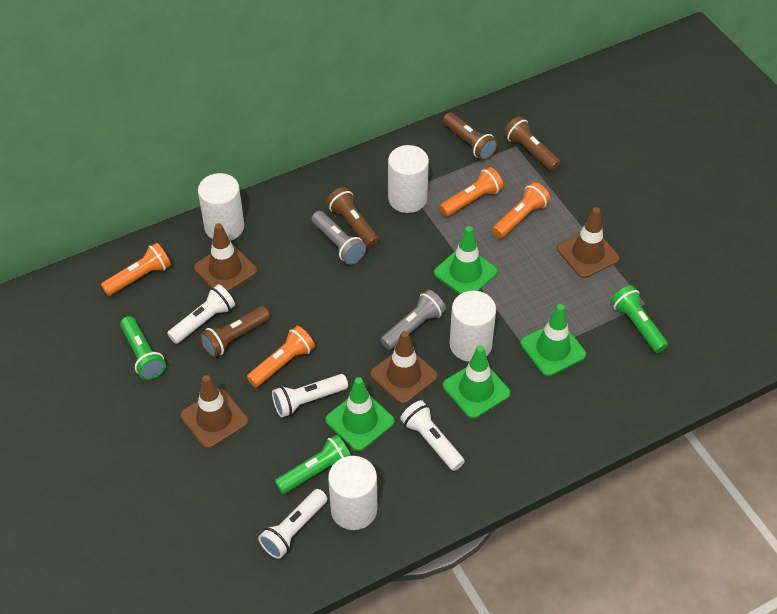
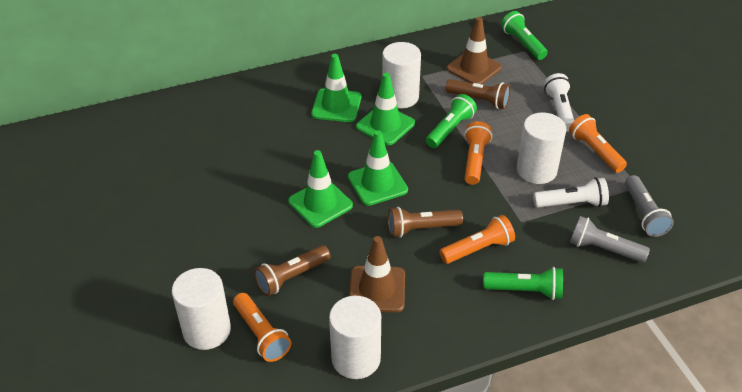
brown flashlight: 4 -> 3
brown traffic cone: 4 -> 2
white flashlight: 4 -> 2

